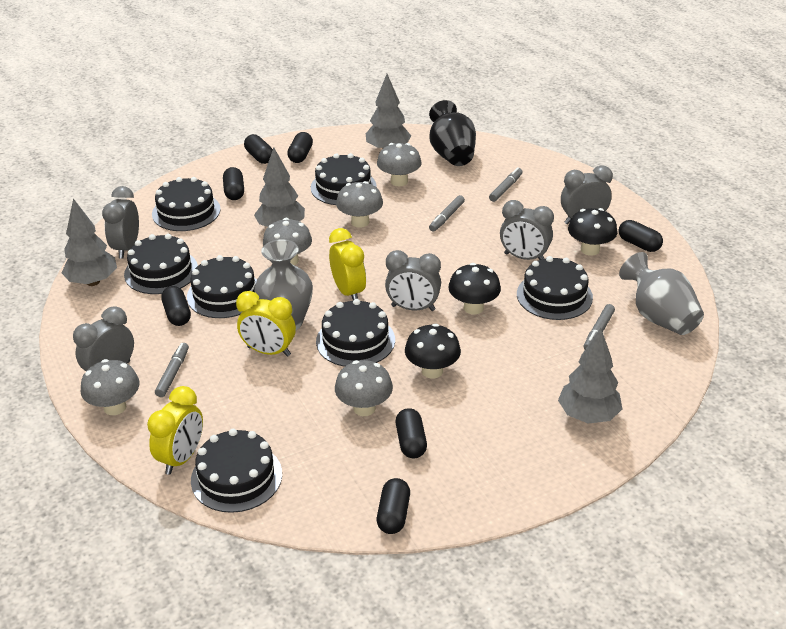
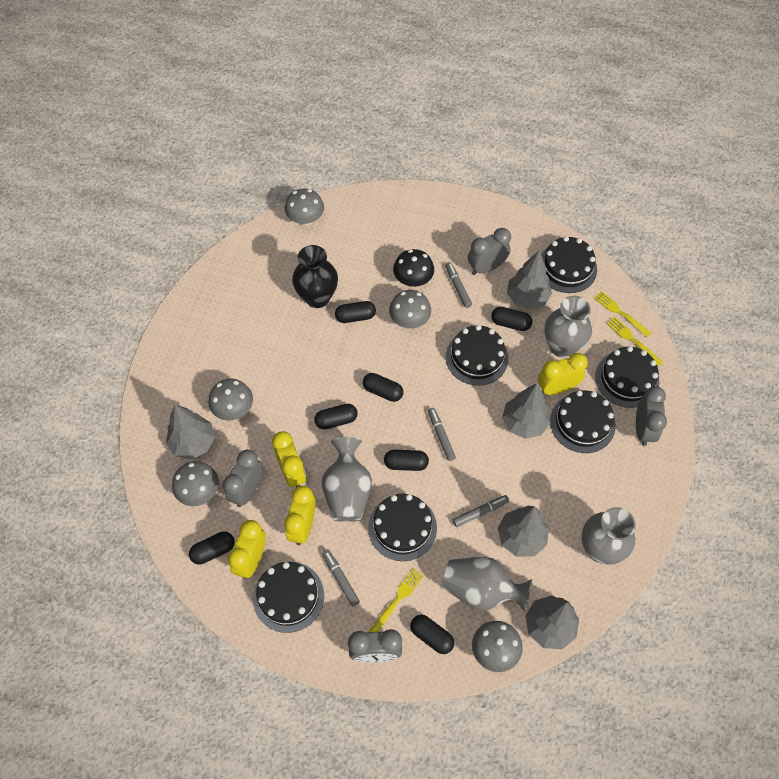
black cake: 7 -> 6
black mushroom: 3 -> 1
grey clock: 5 -> 4
grey tree: 4 -> 5
grey vase: 2 -> 4
yellow clock: 3 -> 4
yellow fork: 0 -> 3

